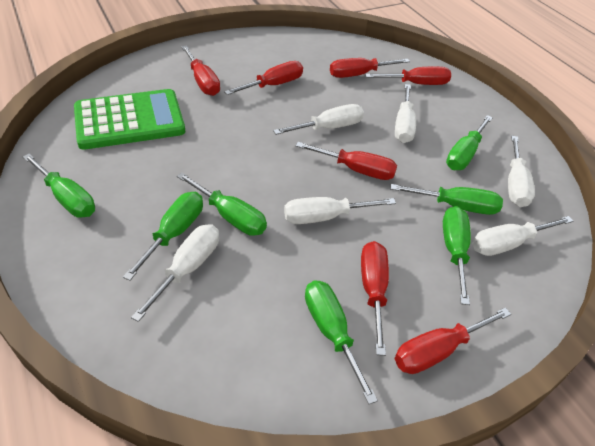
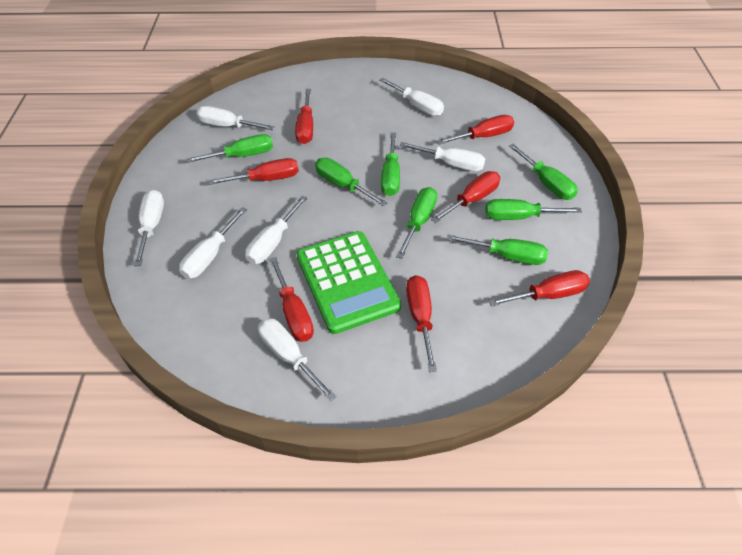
white screwdriver: 6 -> 7

